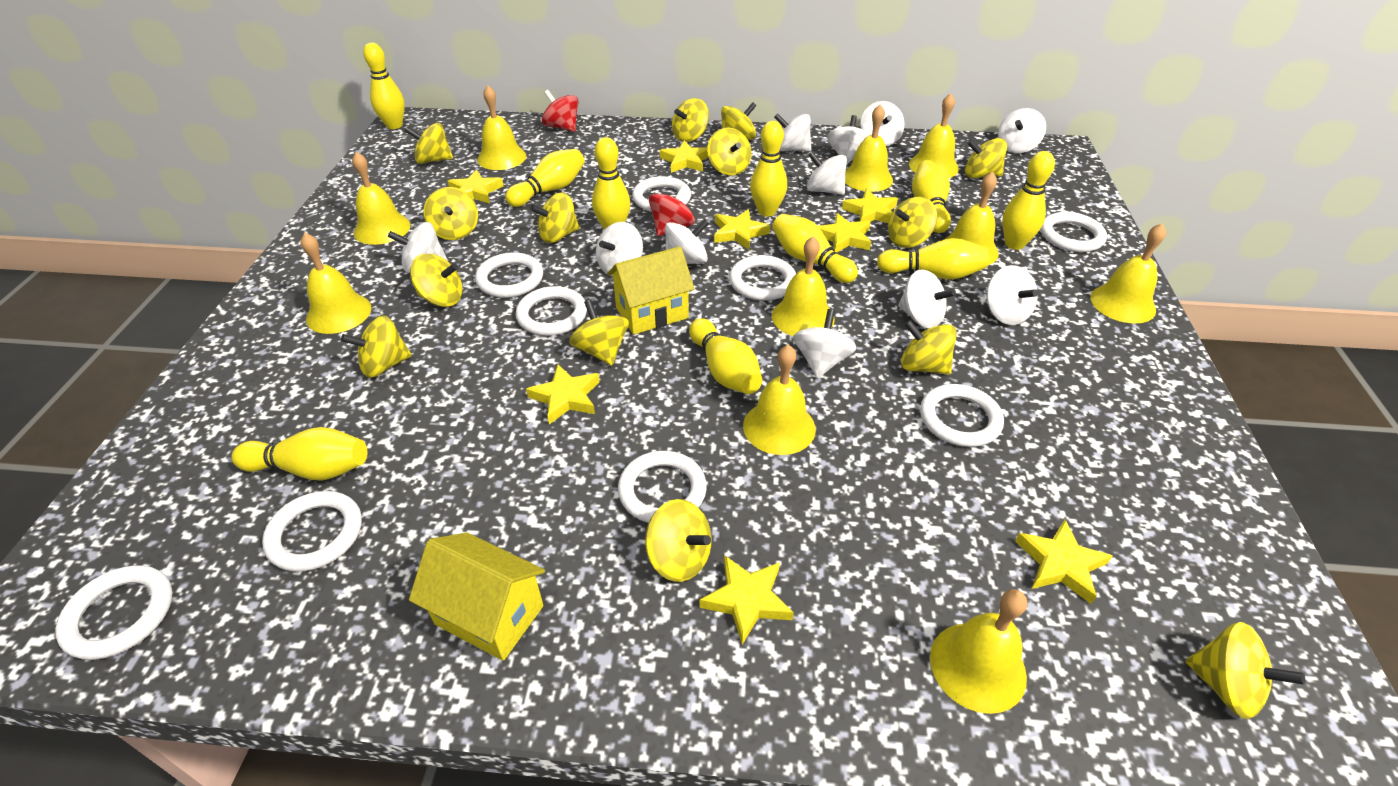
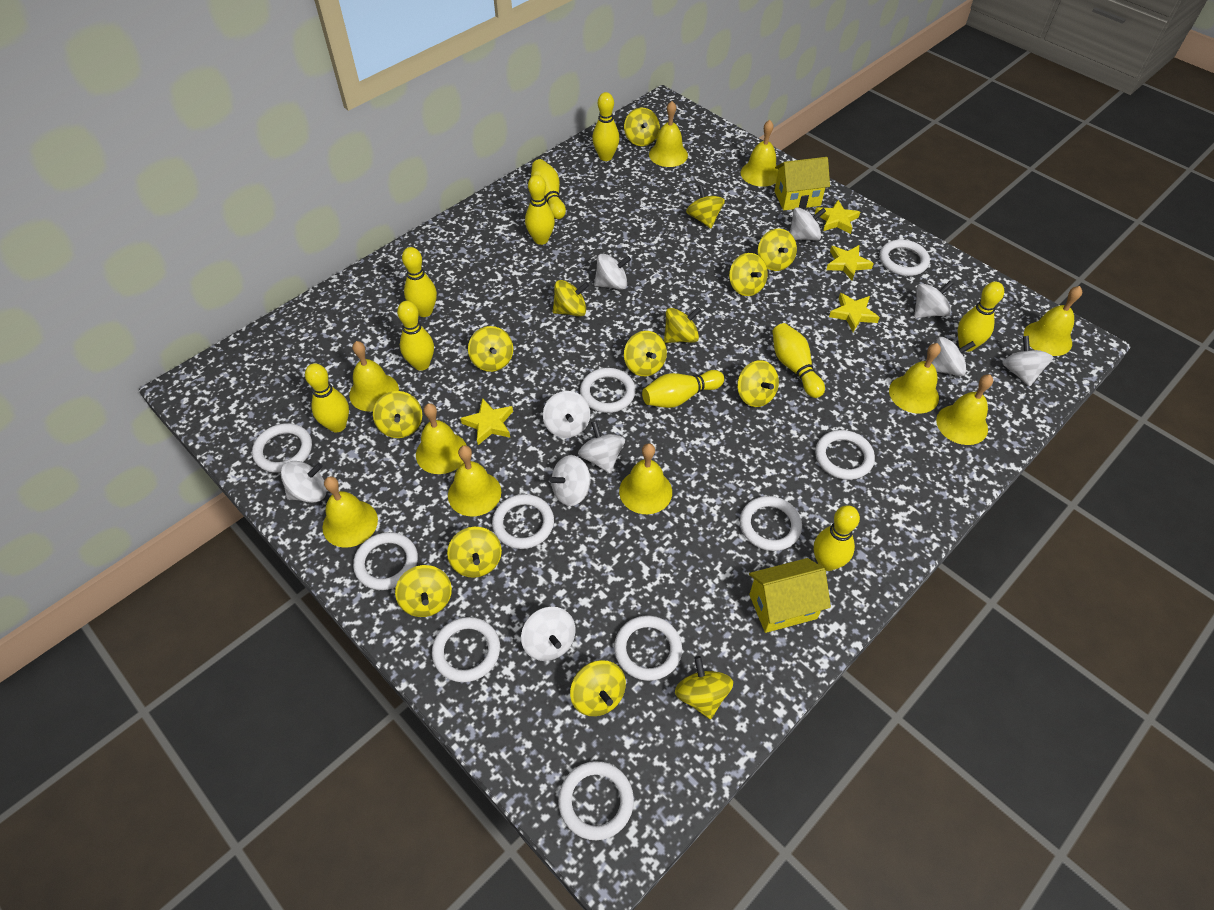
red spinning top: 2 -> 0
white ring: 9 -> 10
white spinning top: 11 -> 10
yellow star: 8 -> 4

